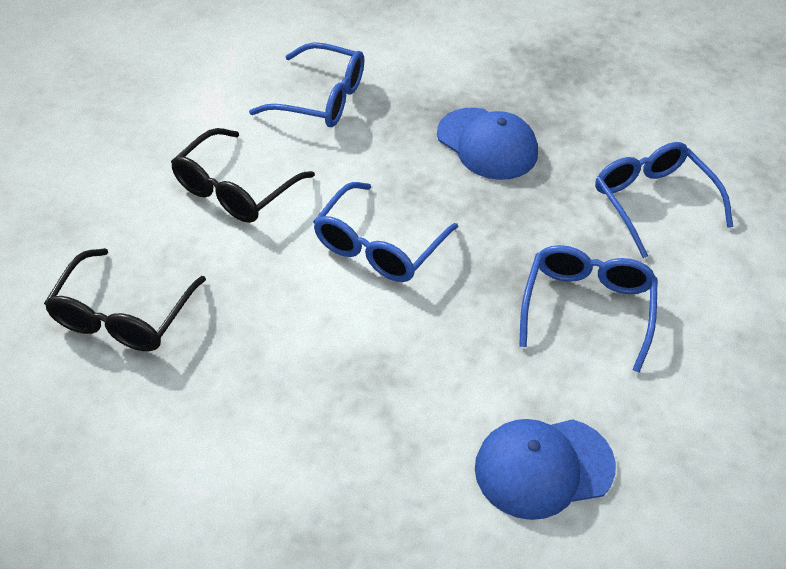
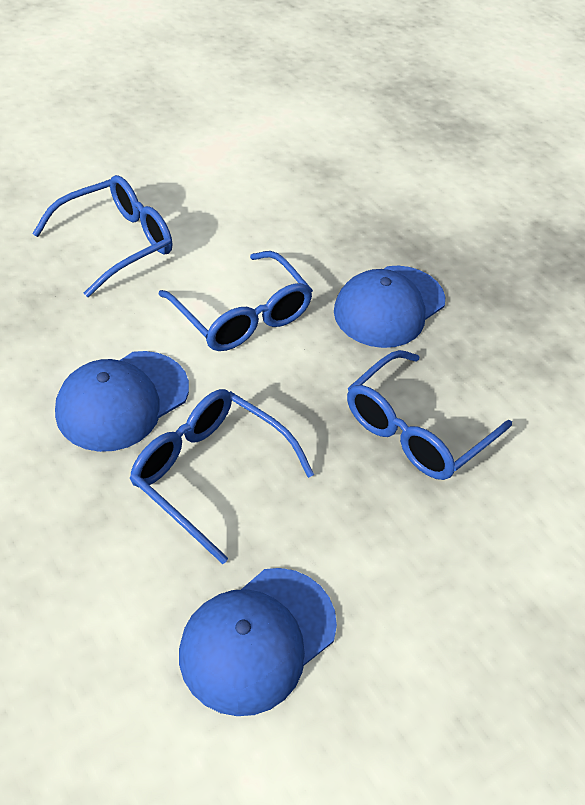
black glasses: 2 -> 0
blue cap: 2 -> 3

